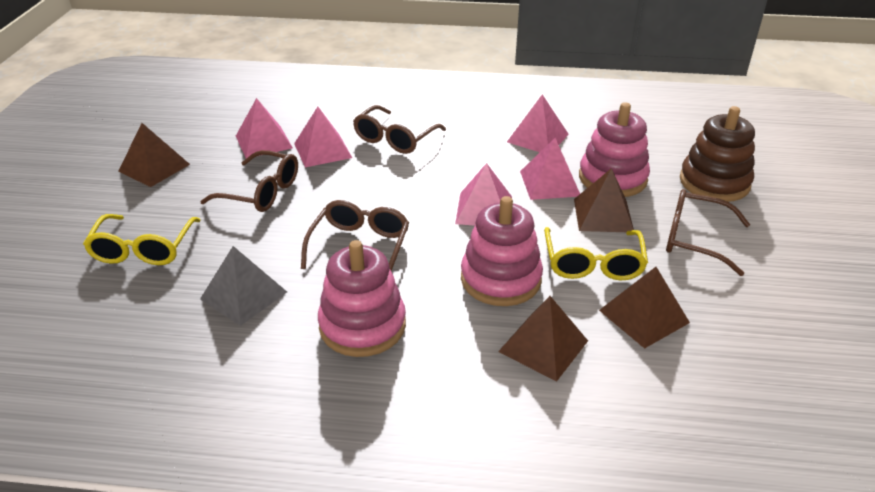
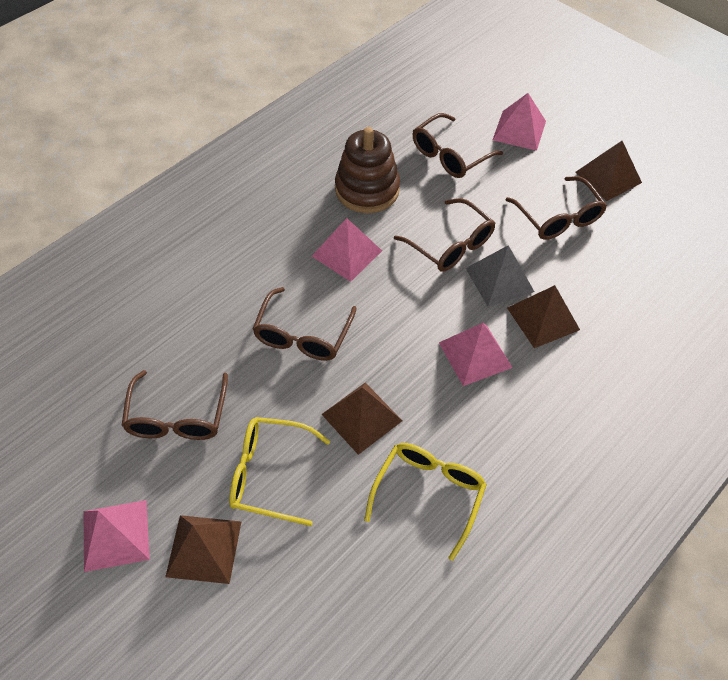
brown glasses: 4 -> 5
pink pyramid: 5 -> 4
pink stacking toy: 3 -> 0

